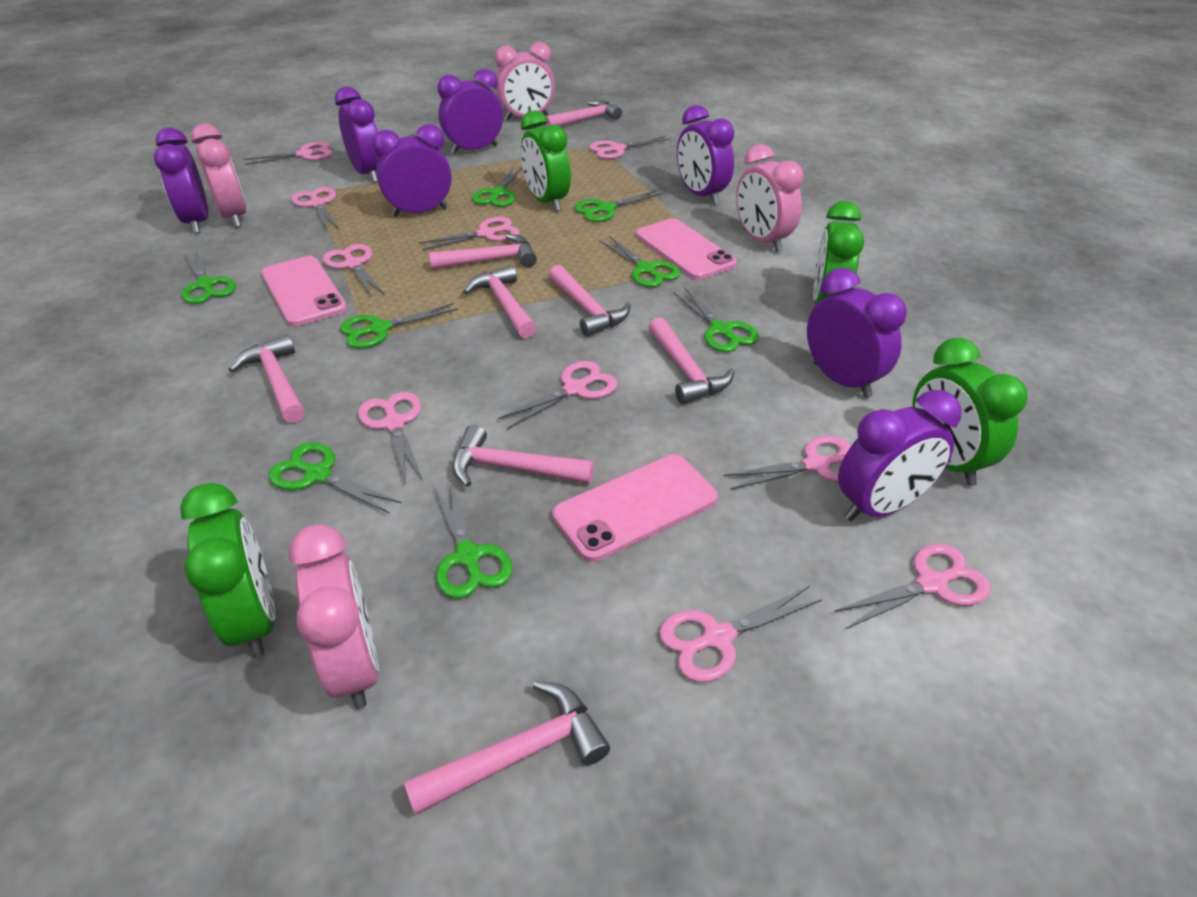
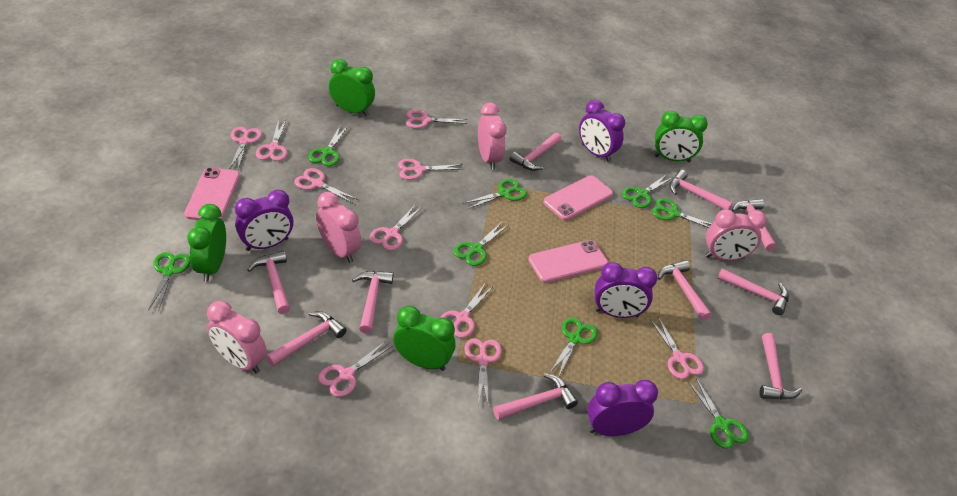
pink hammer: 8 -> 10
purple clock: 7 -> 4

